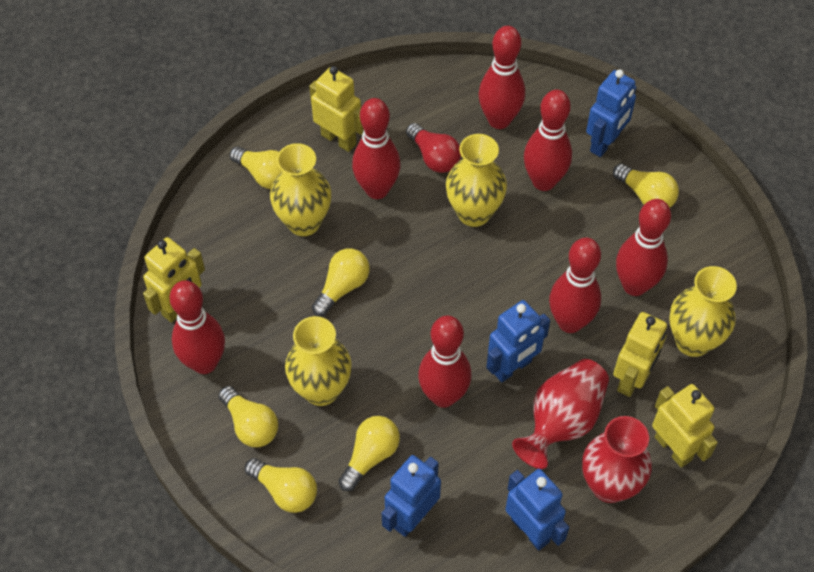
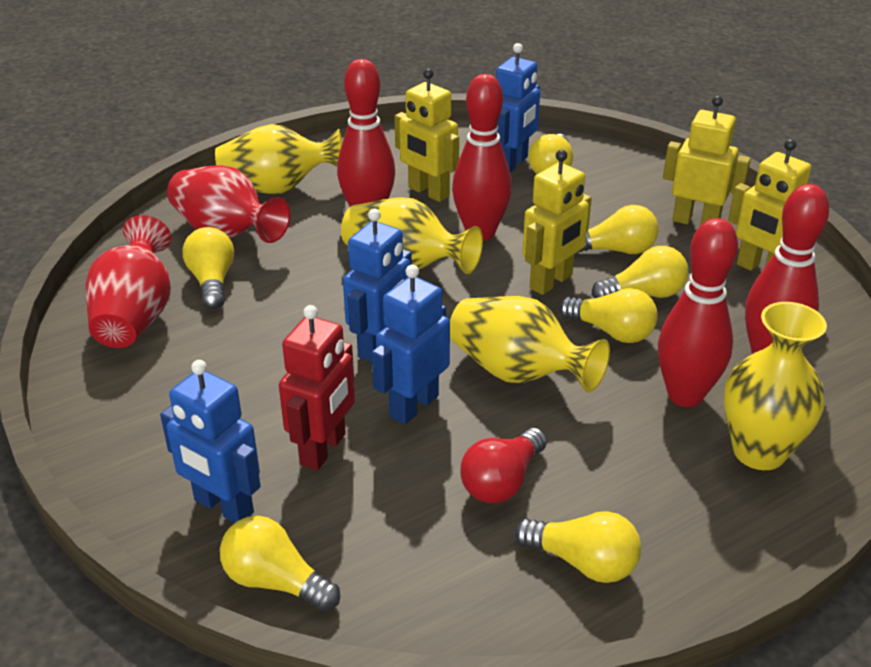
red bowling pin: 7 -> 4
red robot: 0 -> 1
yellow light bulb: 6 -> 7

